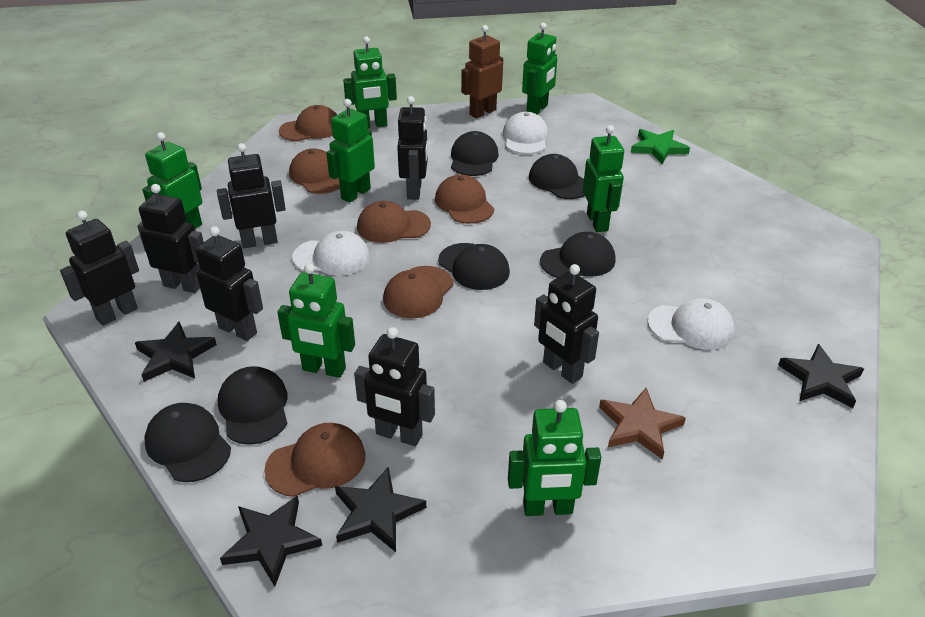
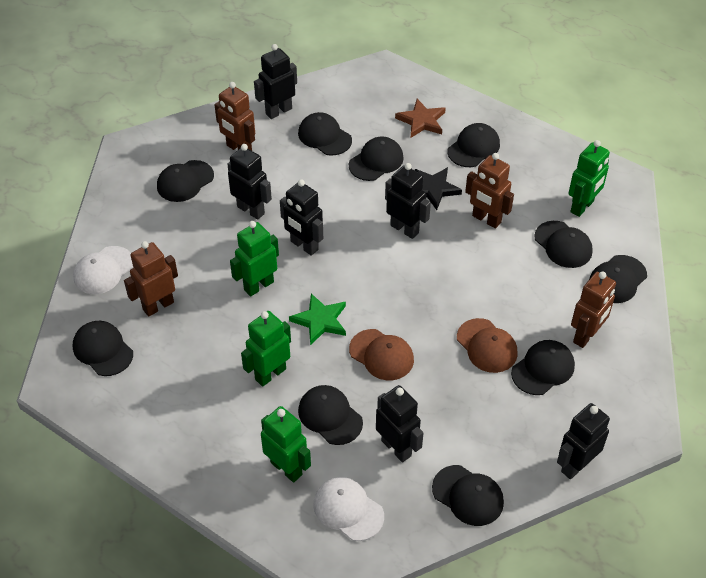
black cap: 6 -> 10
black robot: 7 -> 6
black star: 4 -> 1
brown cap: 6 -> 2
brown robot: 1 -> 4
green robot: 7 -> 4
white cap: 3 -> 2

